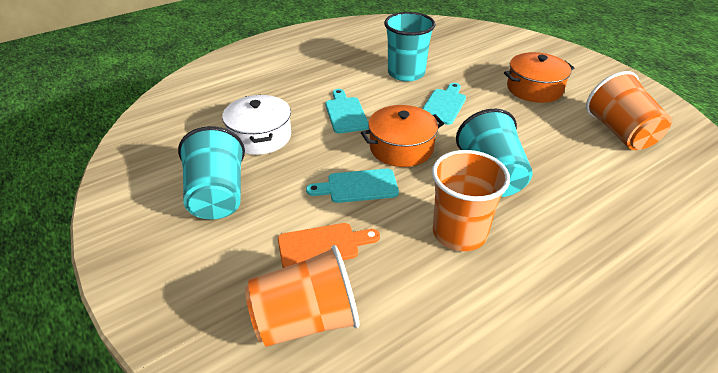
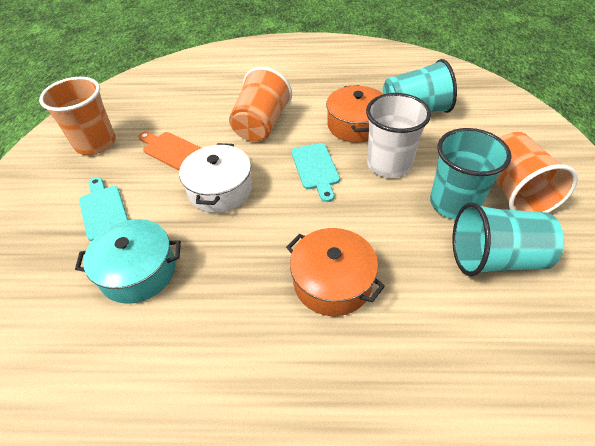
turquoise cutting board: 3 -> 2
turquoise pot: 0 -> 1
white cup: 0 -> 1

